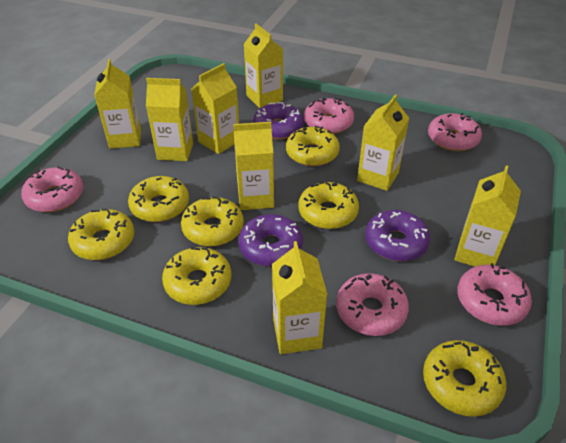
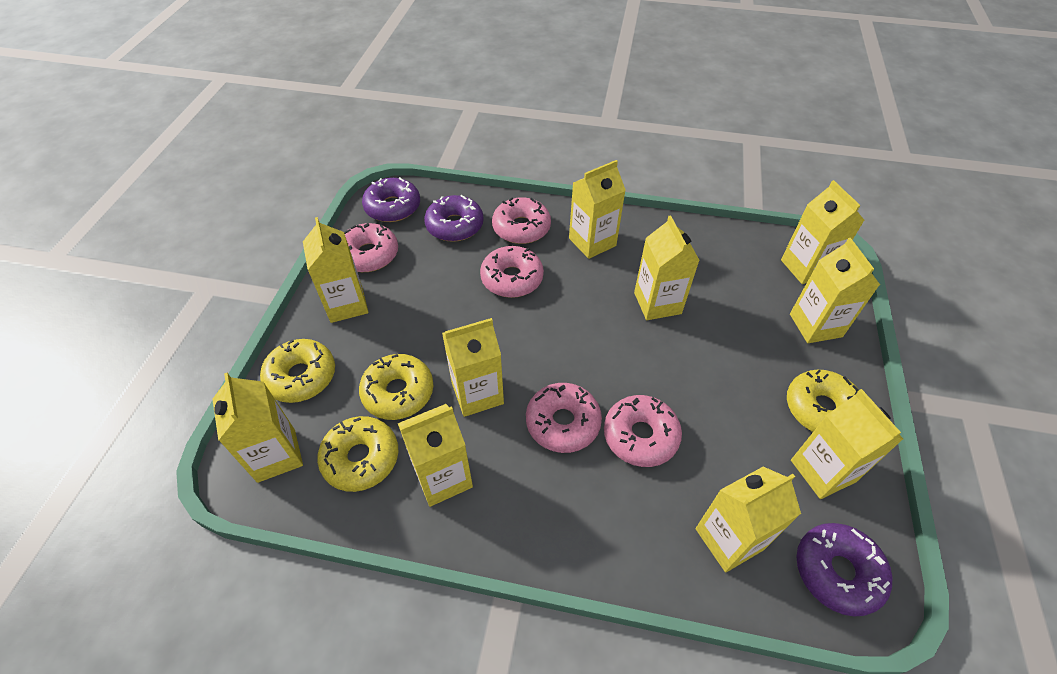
yellow carton: 8 -> 10
yellow donut: 7 -> 4

